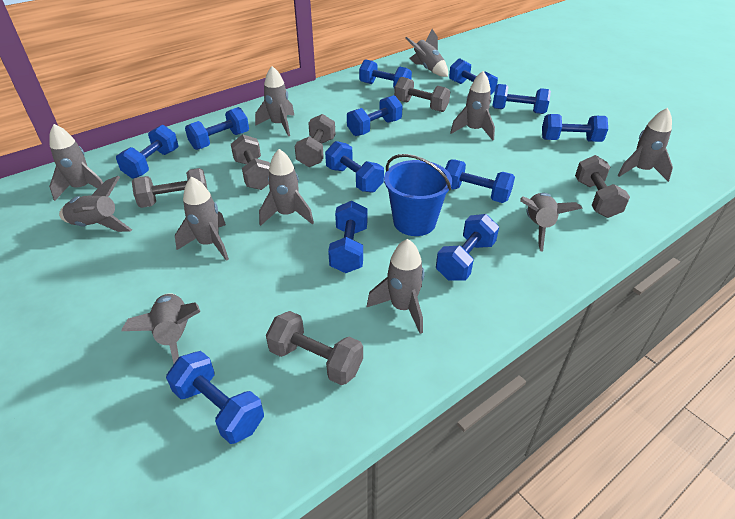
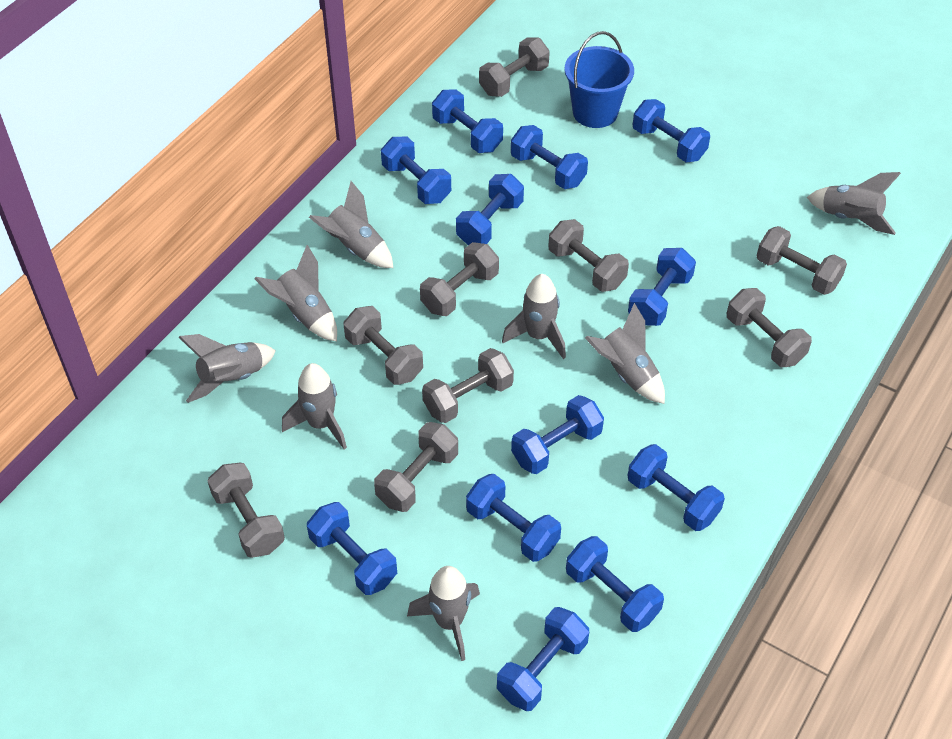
grey dumbbell: 6 -> 9
grey rocket: 11 -> 8

